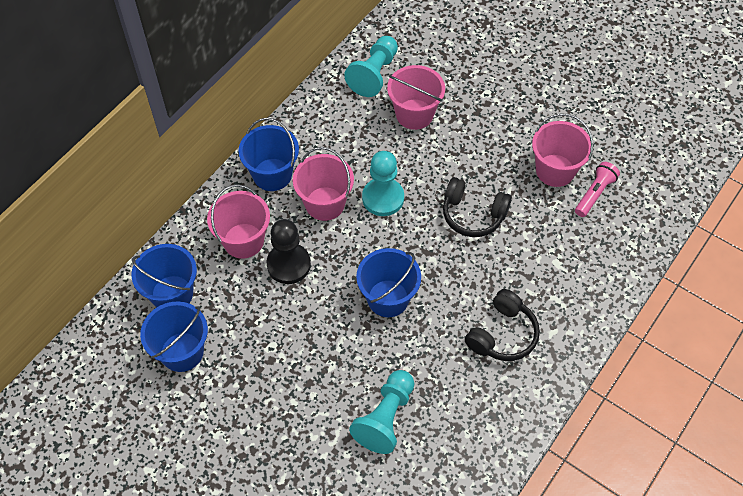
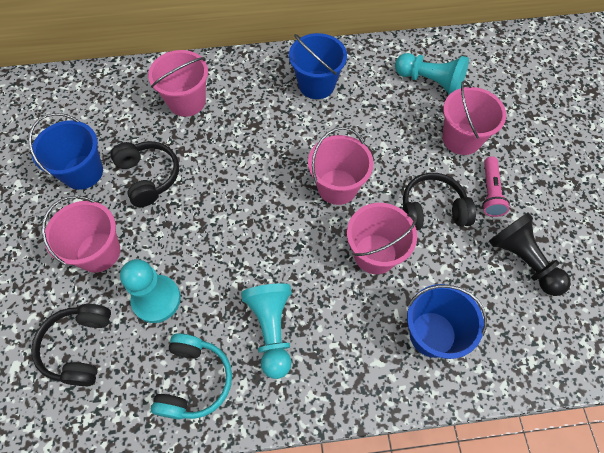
black headphones: 2 -> 3
blue bucket: 4 -> 3
pink bucket: 4 -> 5
turquoise headphones: 0 -> 1

